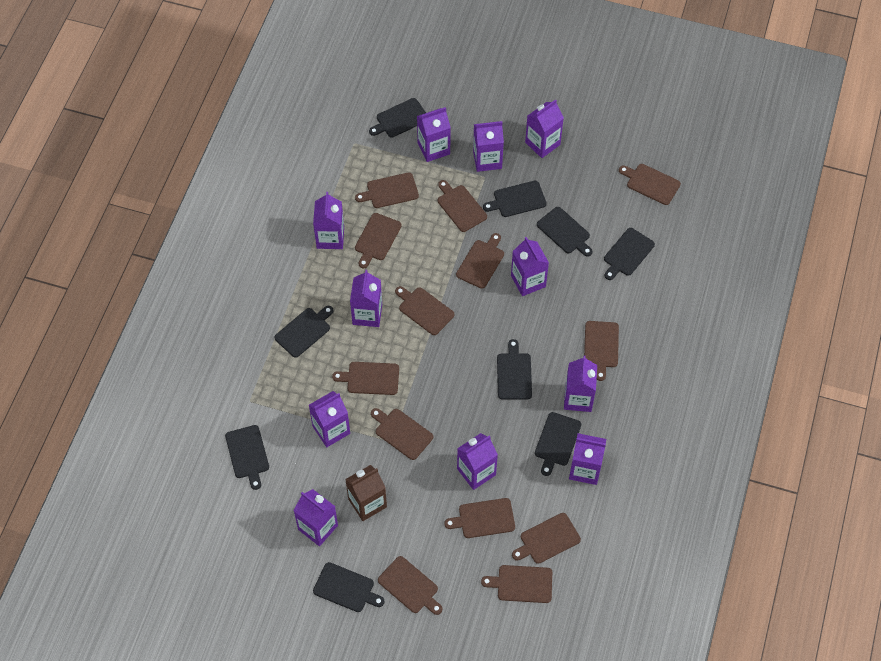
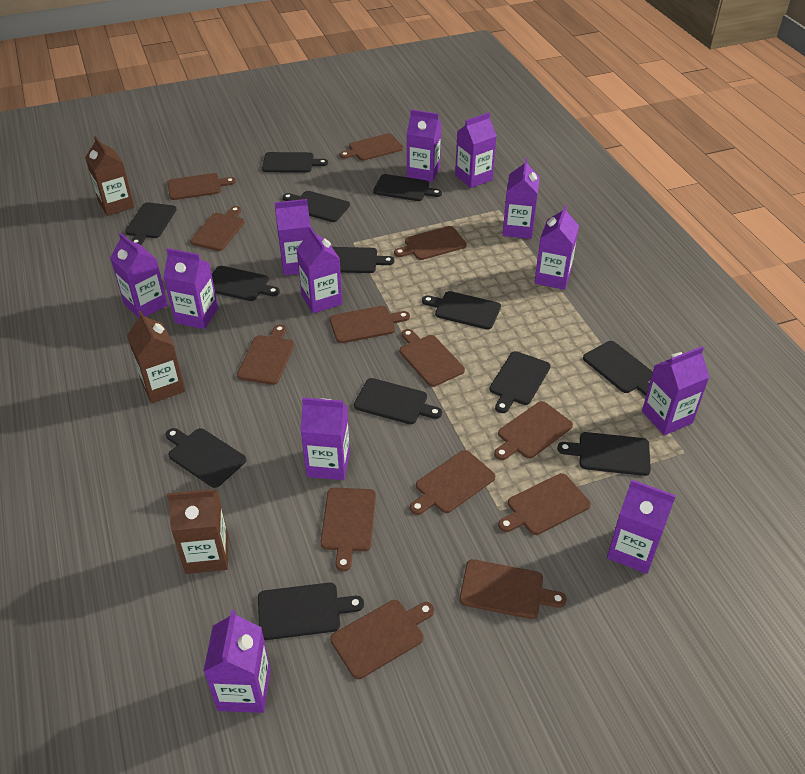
black cutting board: 9 -> 13
brown carton: 1 -> 3
purple carton: 11 -> 12

